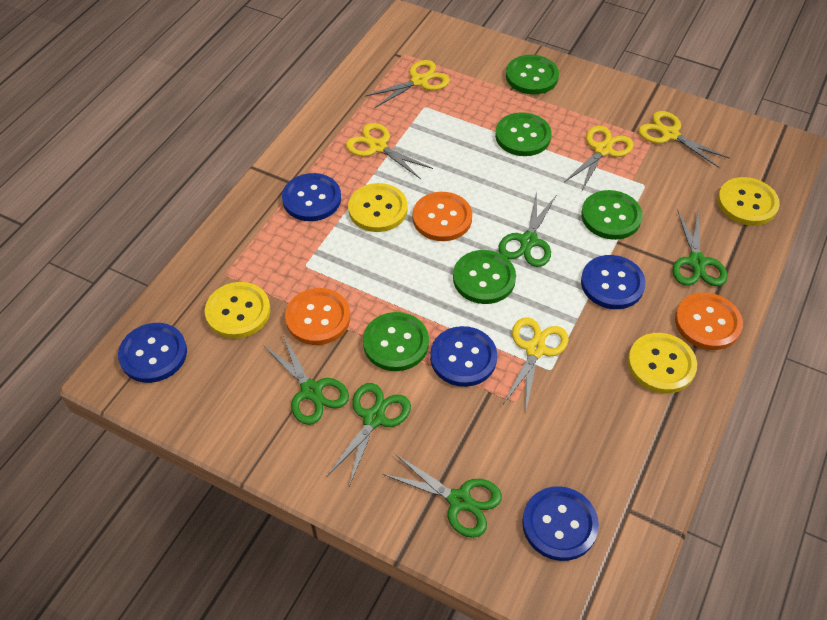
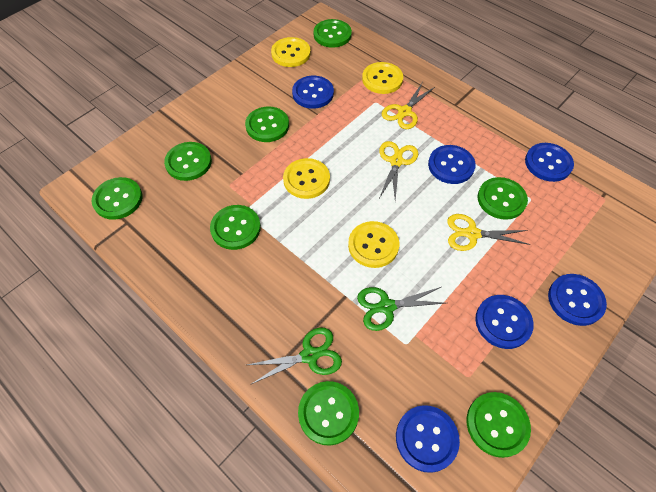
blue button: 5 -> 6
green button: 5 -> 8
green scissors: 5 -> 2
orange button: 3 -> 0
yellow scissors: 5 -> 3

